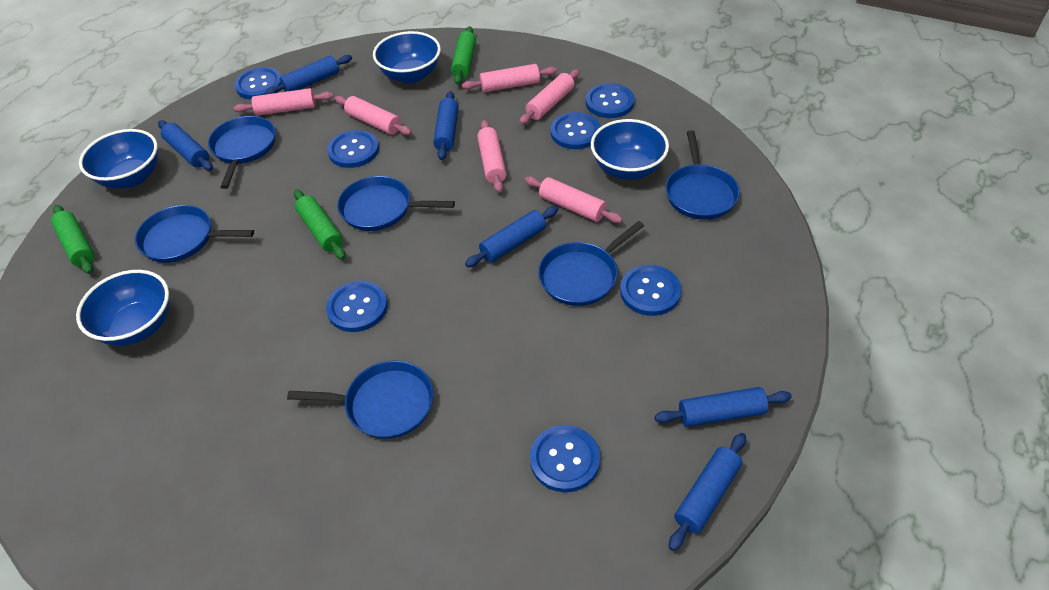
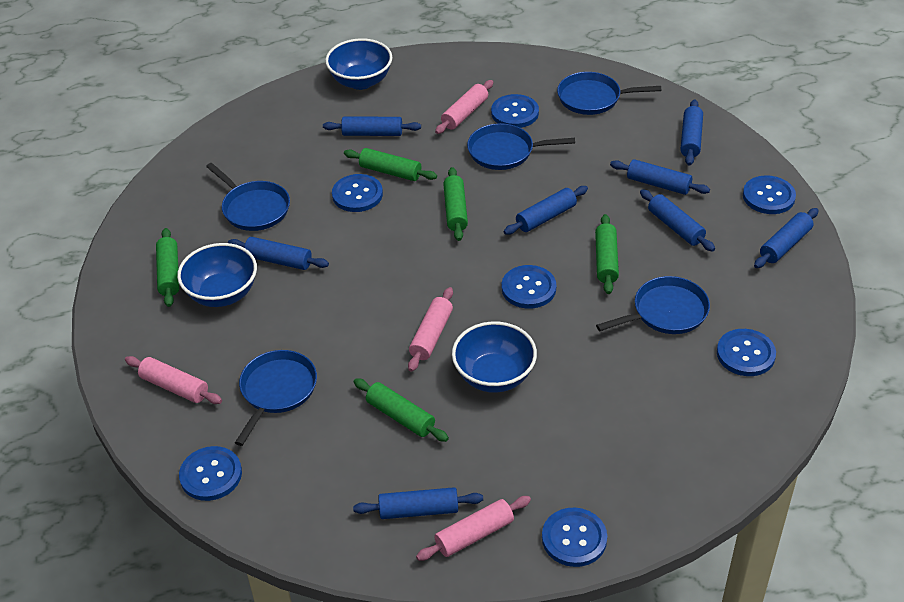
blue bowl: 4 -> 3
blue pan: 6 -> 5
blue rolling pin: 6 -> 8
green rolling pin: 3 -> 5
pink rolling pin: 6 -> 4

